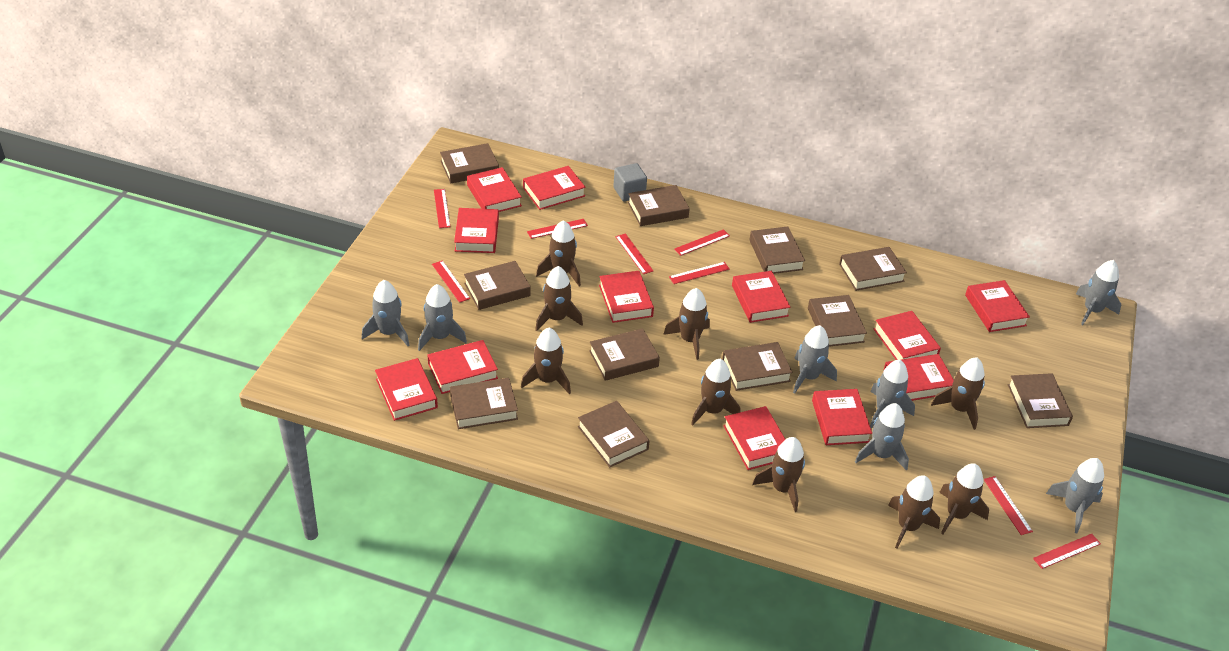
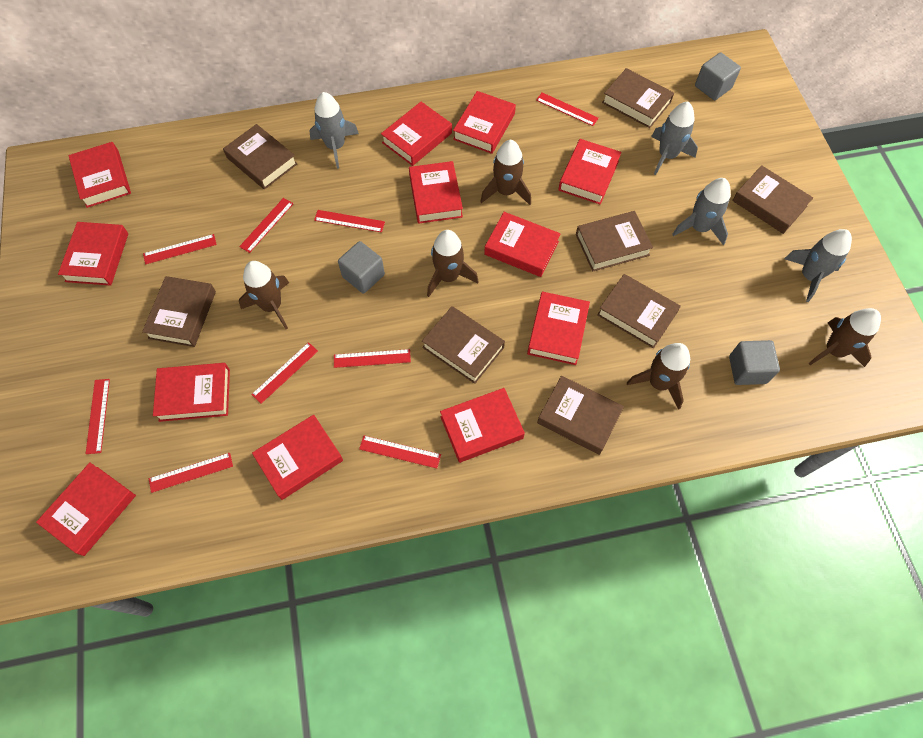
brown book: 11 -> 8
brown rocket: 9 -> 5
grey cube: 1 -> 3
grey rocket: 7 -> 4
red ruler: 8 -> 9

